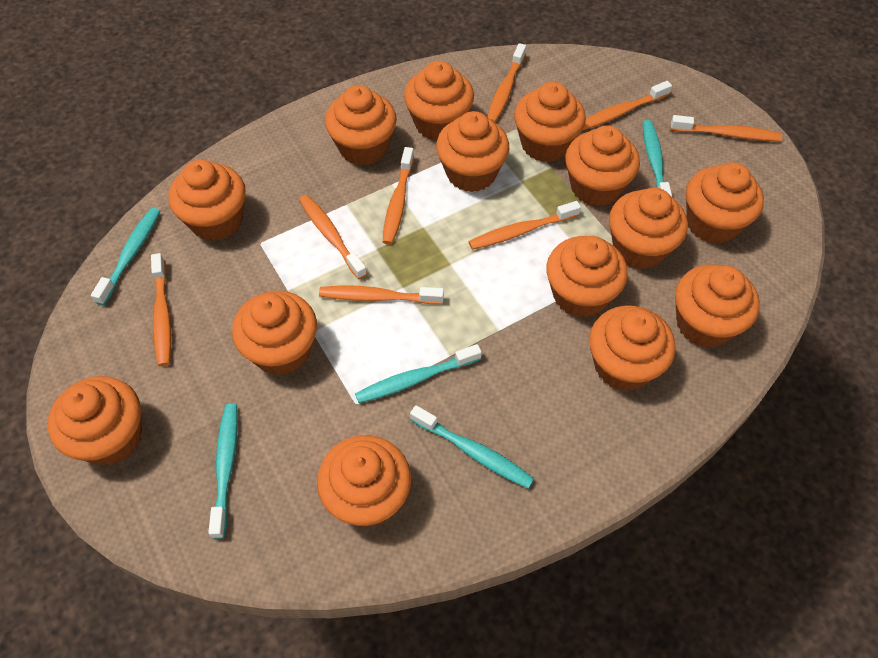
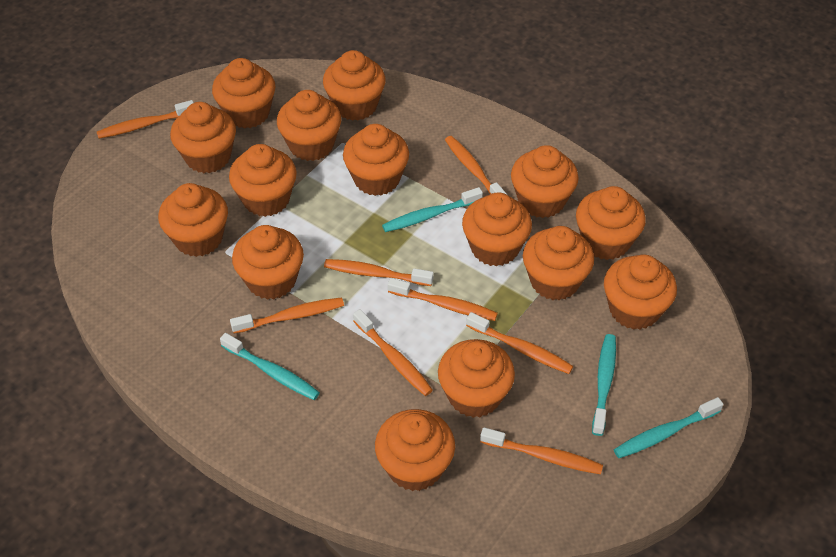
orange cupcake: 14 -> 15
turquoise toothbrush: 5 -> 4

